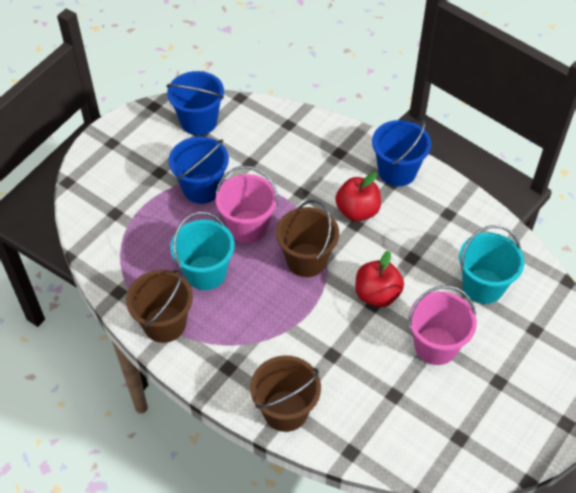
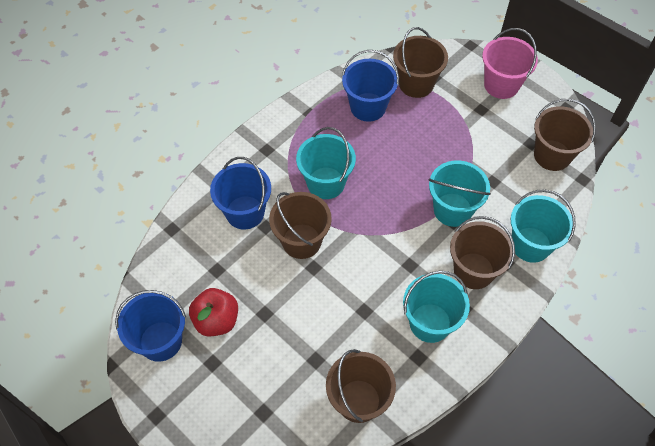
brown bucket: 3 -> 5
pink bucket: 2 -> 1
red apple: 2 -> 1
turquoise bucket: 2 -> 4

